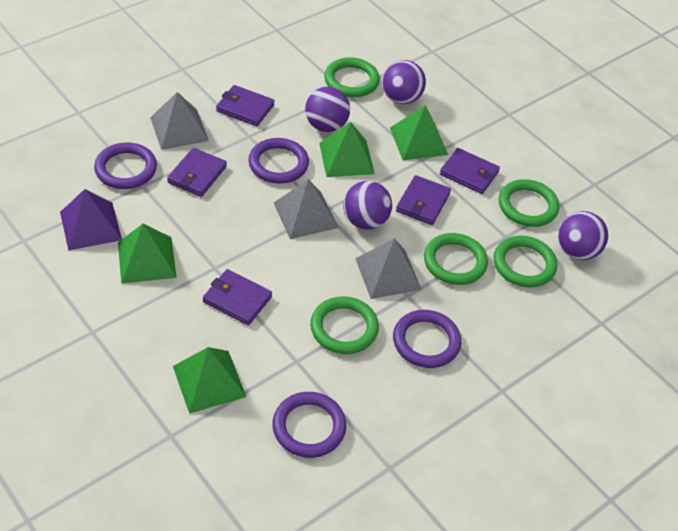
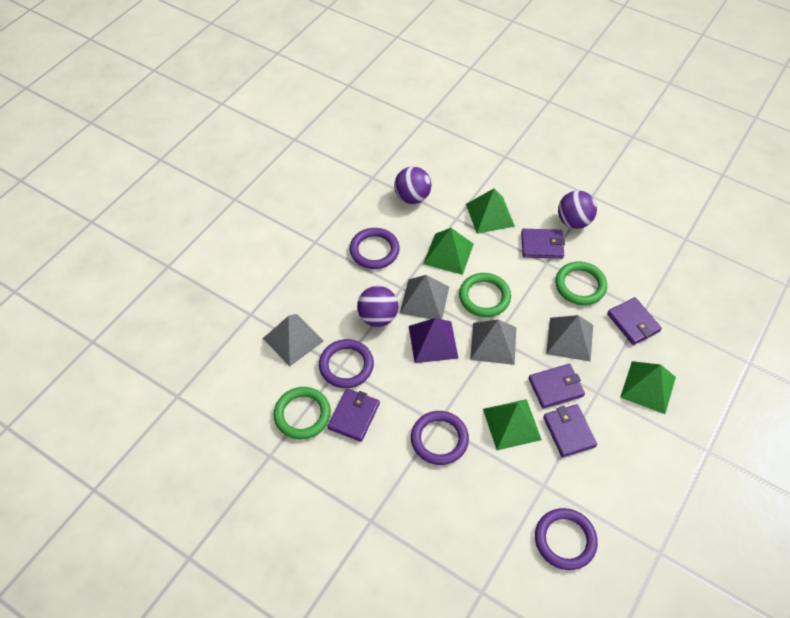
green ring: 5 -> 3
grey pyramid: 3 -> 4
purple ball: 4 -> 3

